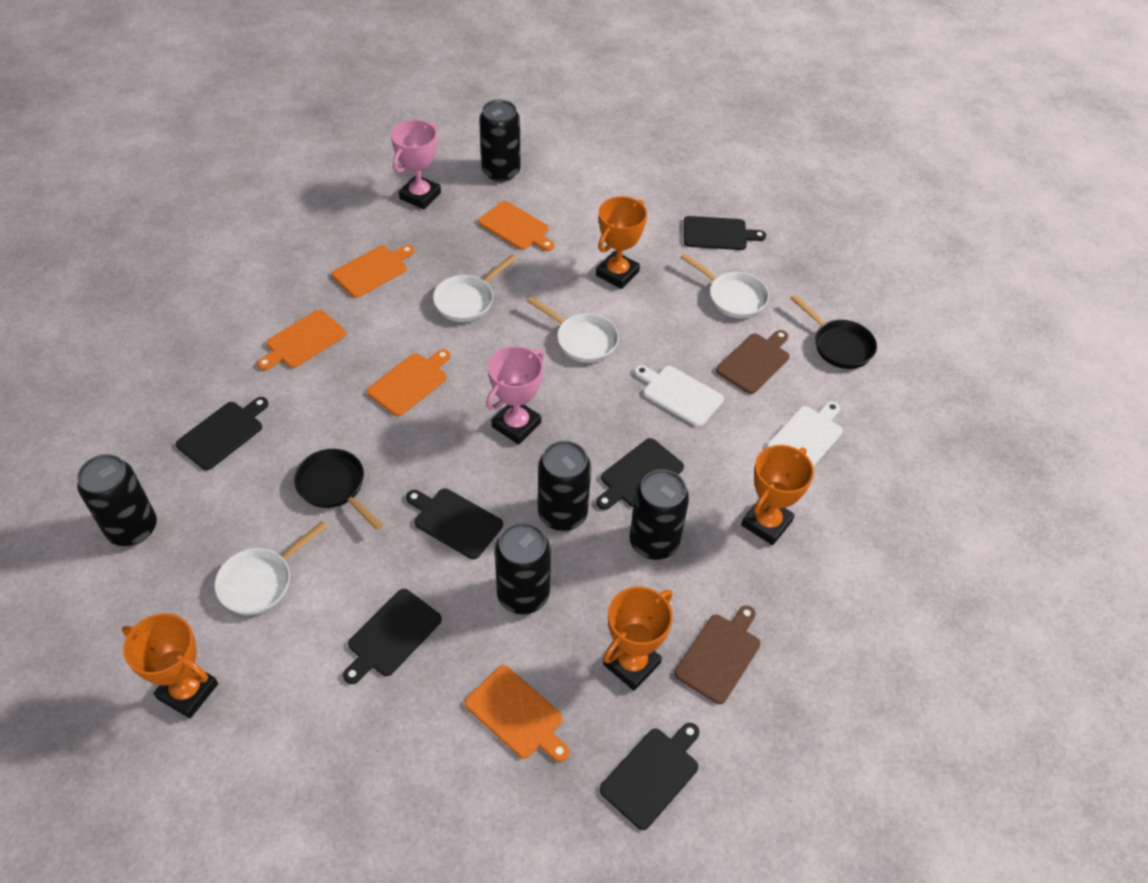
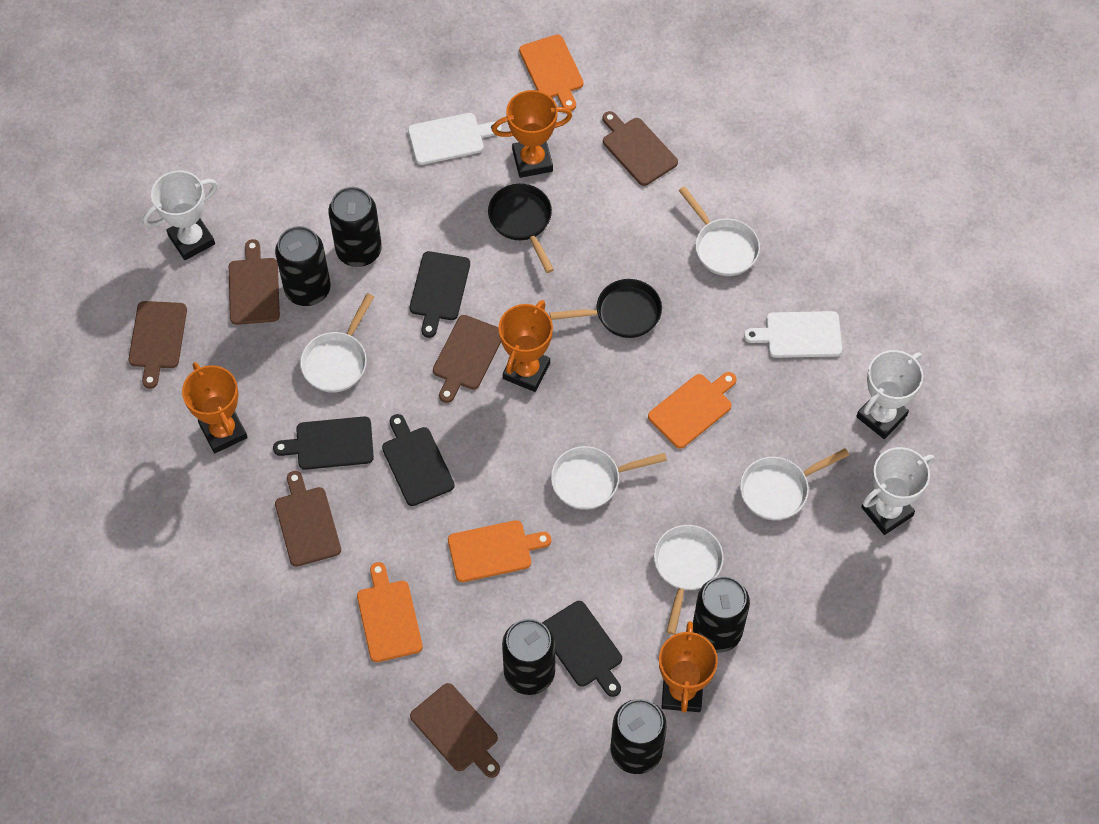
black cutting board: 6 -> 4
brown cutting board: 2 -> 6
orange cutting board: 5 -> 4
pink trophy: 2 -> 0
white pan: 4 -> 5
white trophy: 0 -> 3

